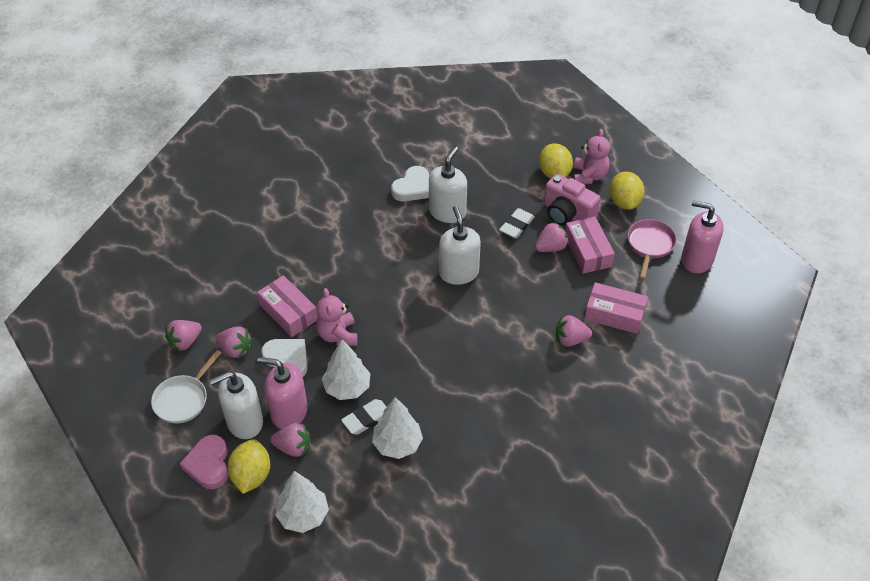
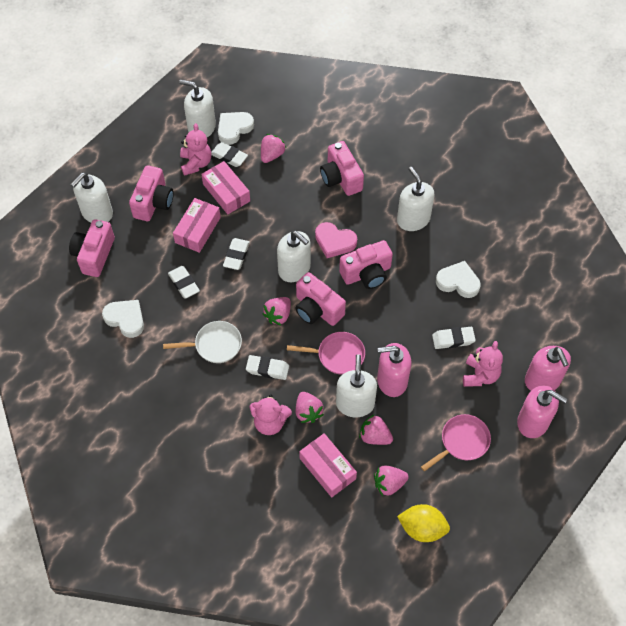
pink camera: 1 -> 5
pink pan: 1 -> 2
pink soap dispenser: 2 -> 3
pink teddy bear: 2 -> 3
white eraser: 2 -> 5
white heart: 2 -> 3
white soap dispenser: 3 -> 5
white tree: 3 -> 0
yellow lemon: 3 -> 1

